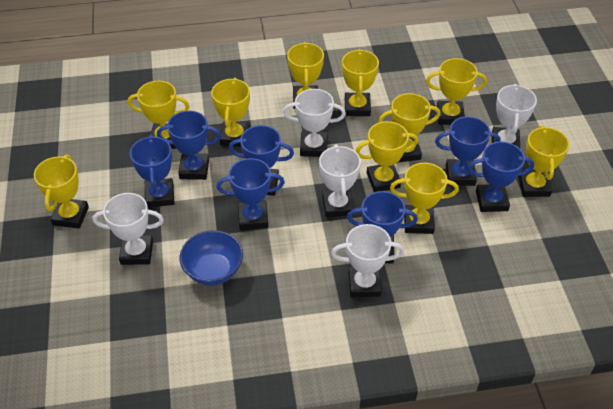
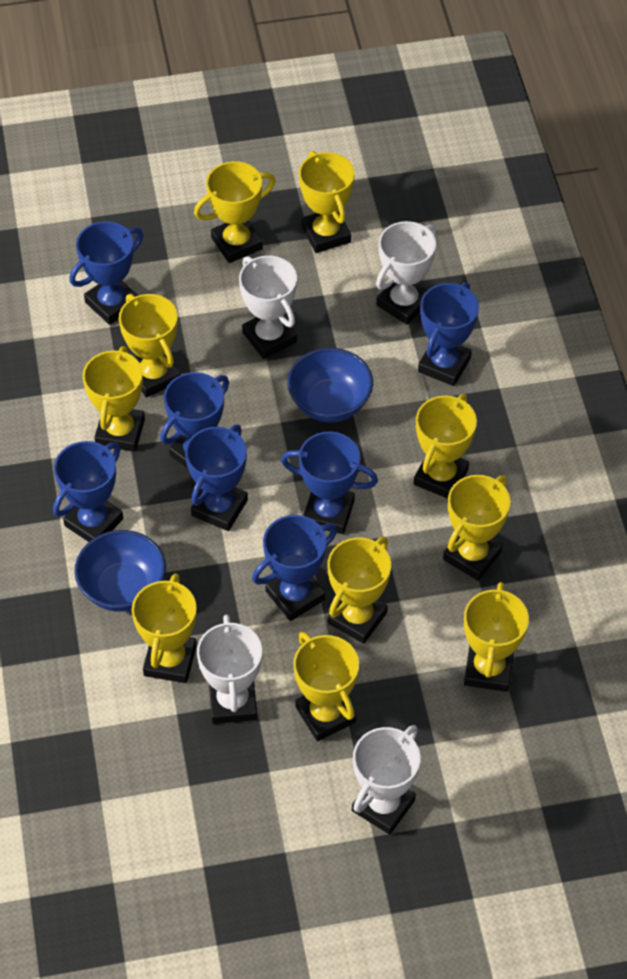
blue bowl: 1 -> 2
white trophy: 5 -> 4

